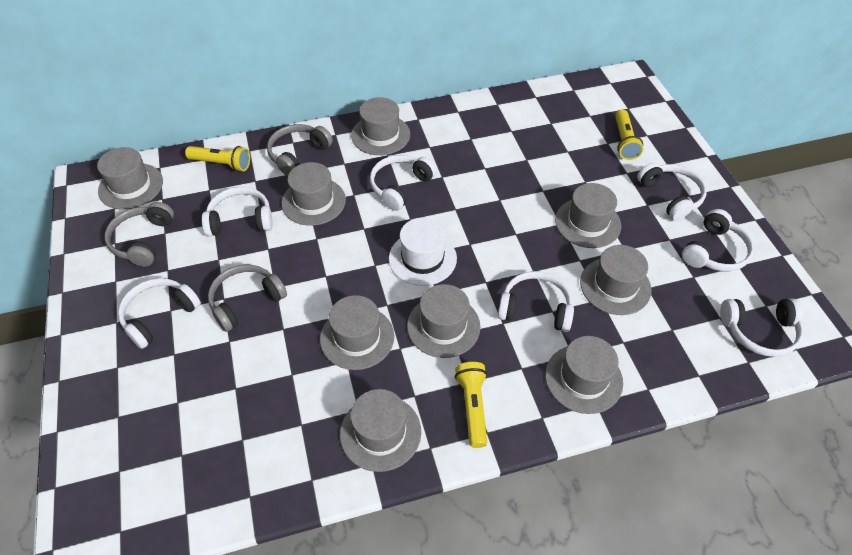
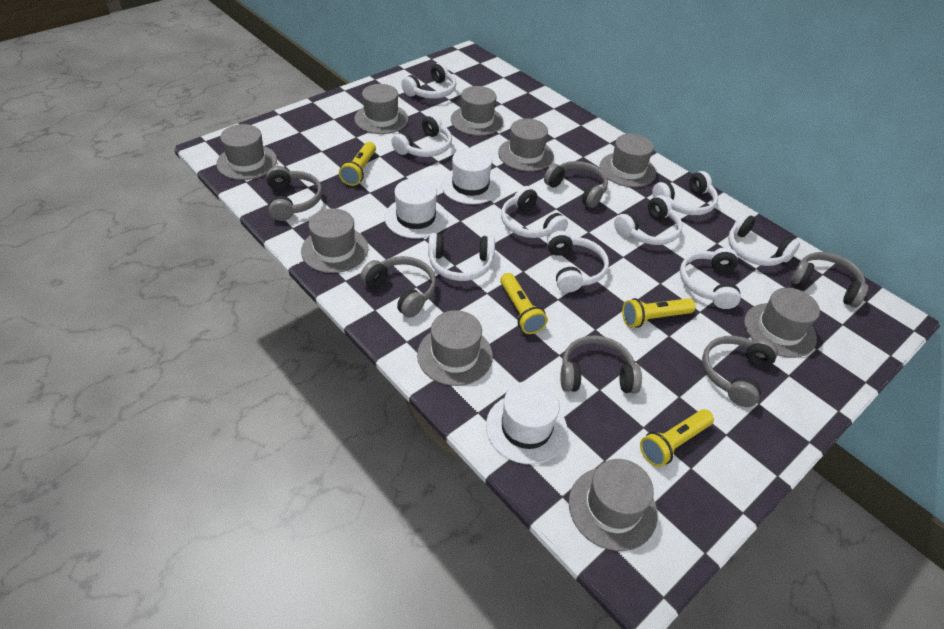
grey headphones: 3 -> 6
white hat: 1 -> 3
white headphones: 7 -> 9
yellow flashlight: 3 -> 4

